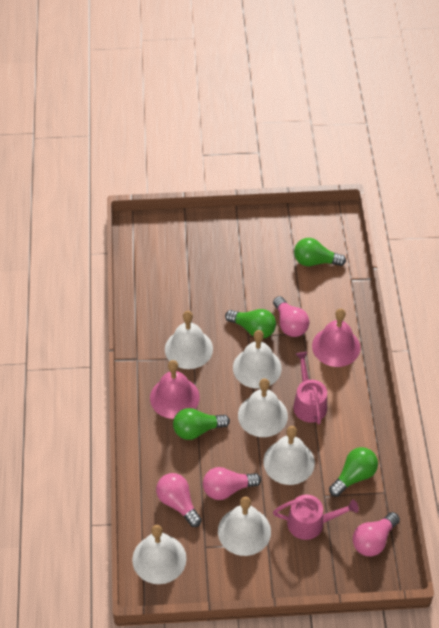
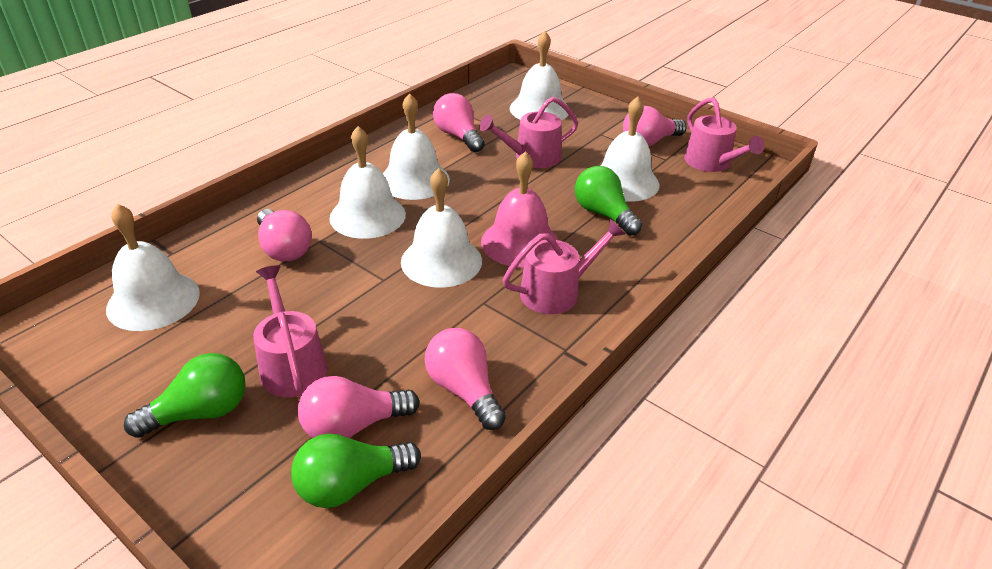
green light bulb: 4 -> 3
pink bell: 2 -> 1
pink light bulb: 4 -> 5
pink watering can: 2 -> 4

